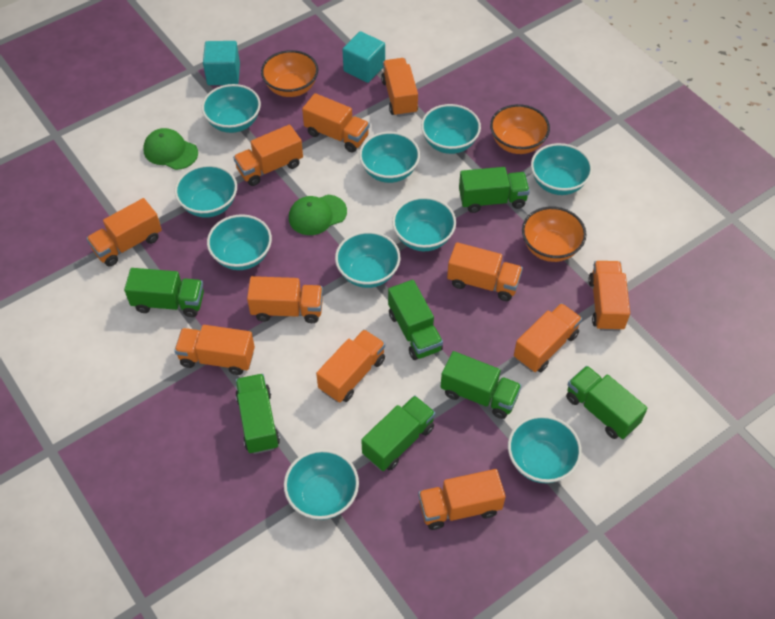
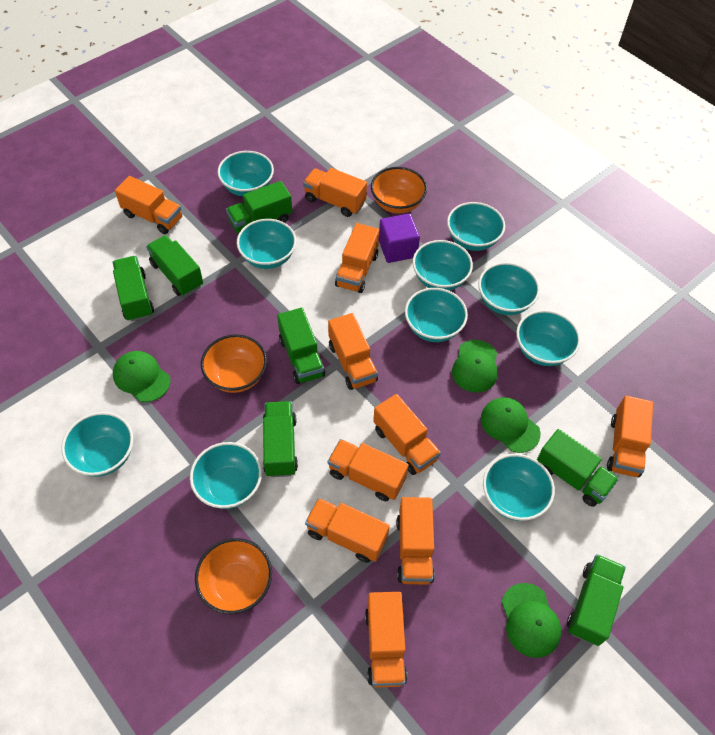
green cap: 2 -> 4
orange truck: 11 -> 10
purple cube: 0 -> 1
turquoise cube: 2 -> 0

